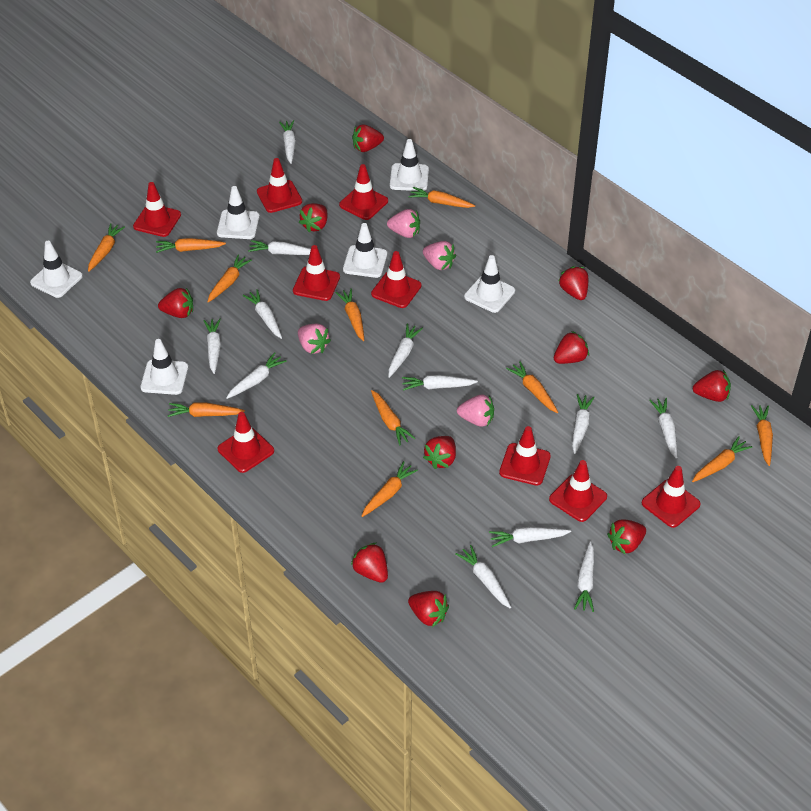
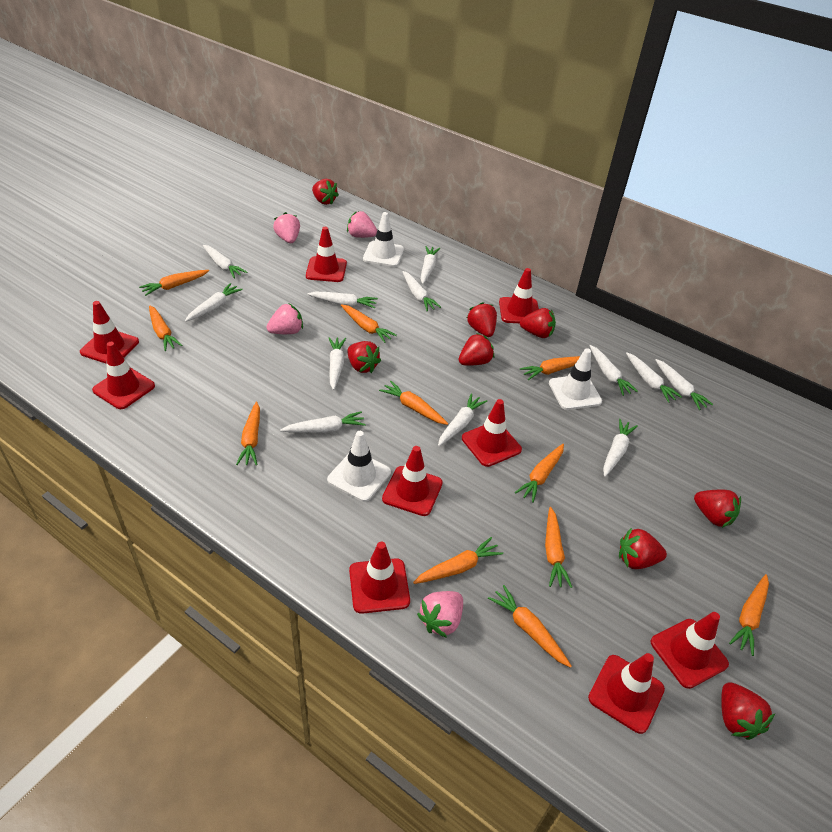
red strawberry: 10 -> 8
white traffic cone: 6 -> 3

